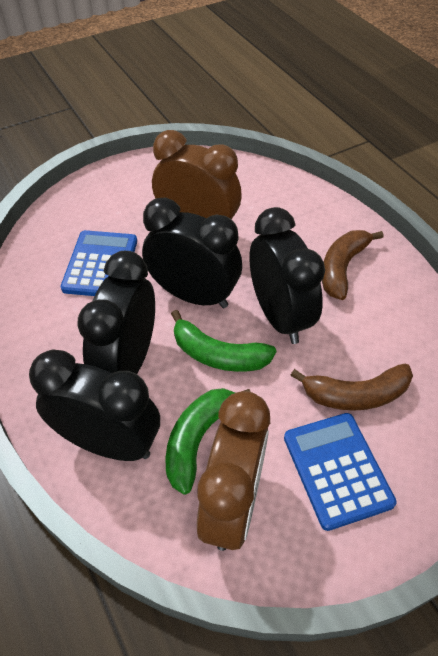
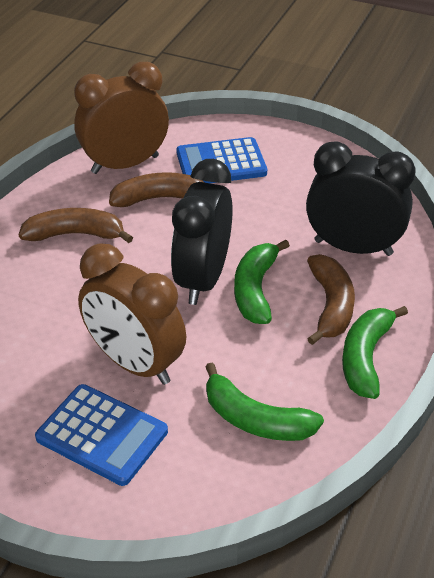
black clock: 4 -> 2
brown banana: 2 -> 3
green banana: 2 -> 3

